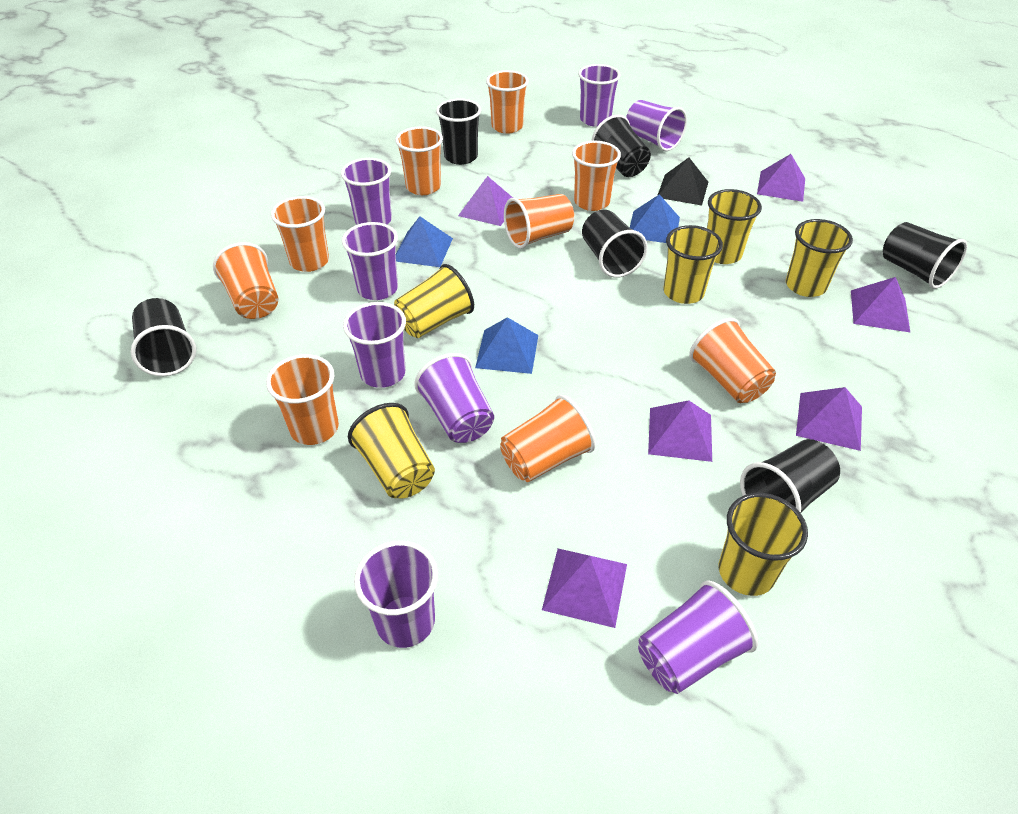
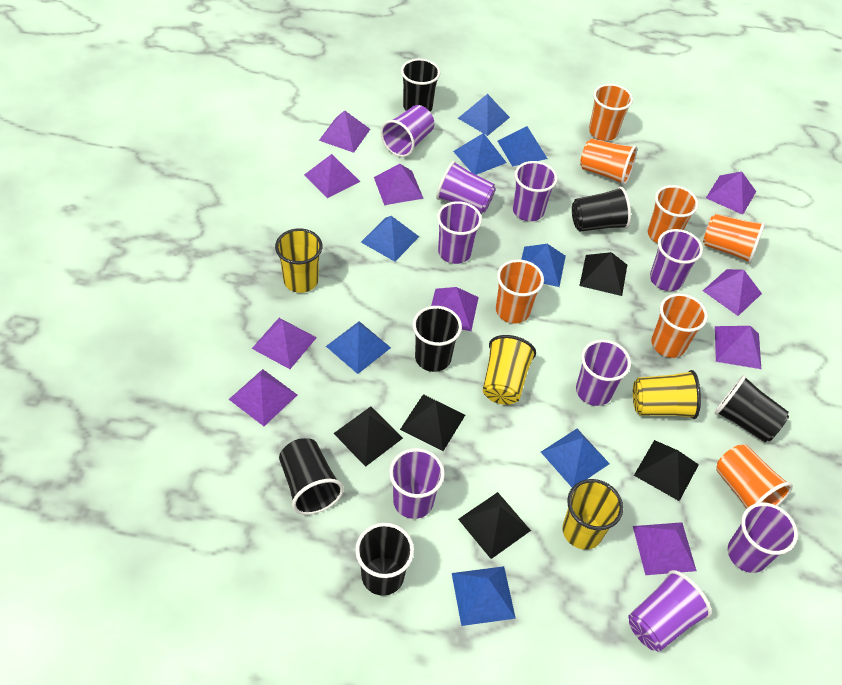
black pyramid: 1 -> 5
blue pyramid: 3 -> 8
orange cup: 9 -> 7
purple cup: 8 -> 9
purple pyramid: 6 -> 10
yellow cup: 6 -> 4

